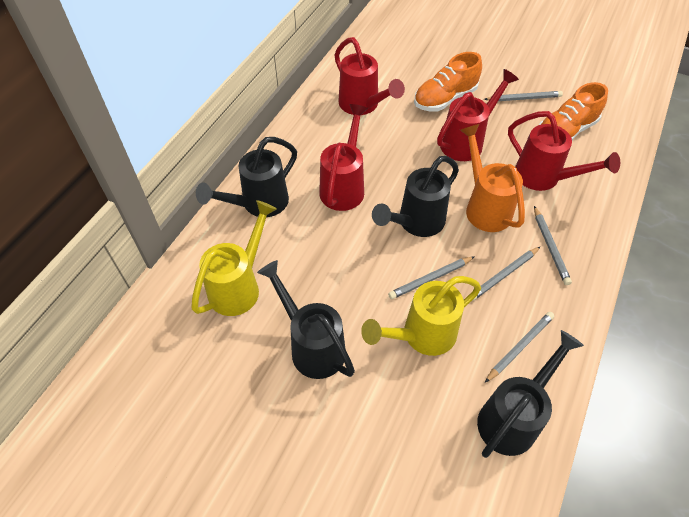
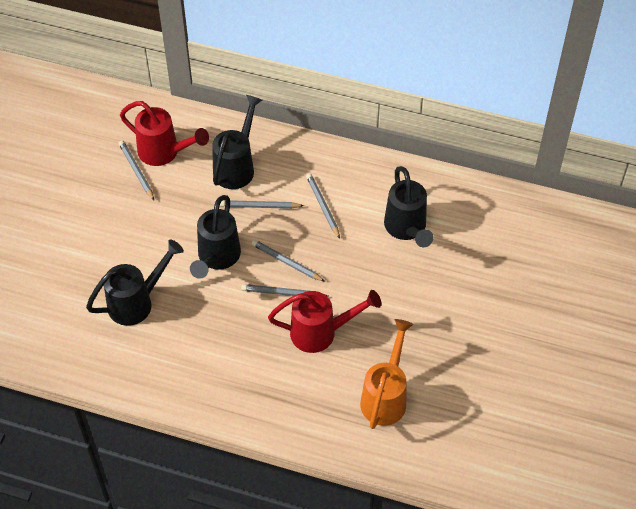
orange shoe: 2 -> 0
red watering can: 4 -> 2
yellow watering can: 2 -> 0

